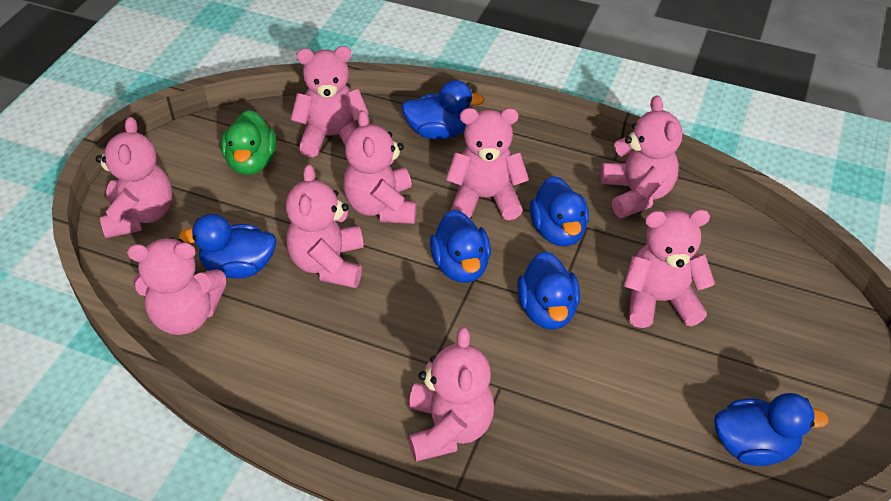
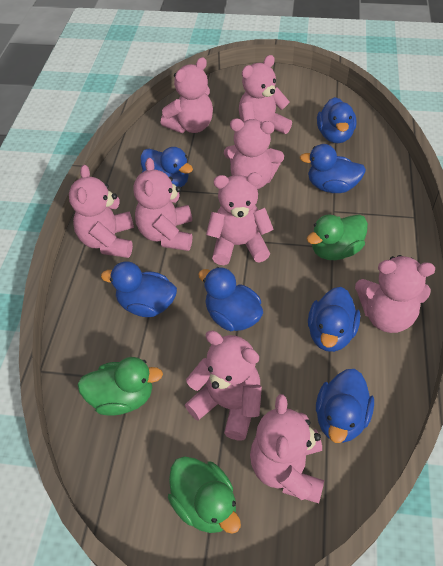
blue duck: 6 -> 7
green duck: 1 -> 3

